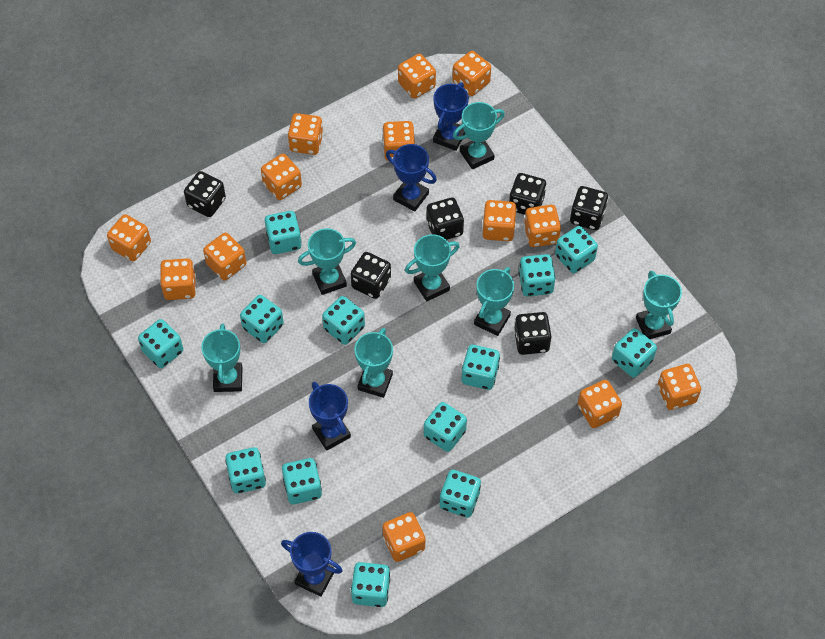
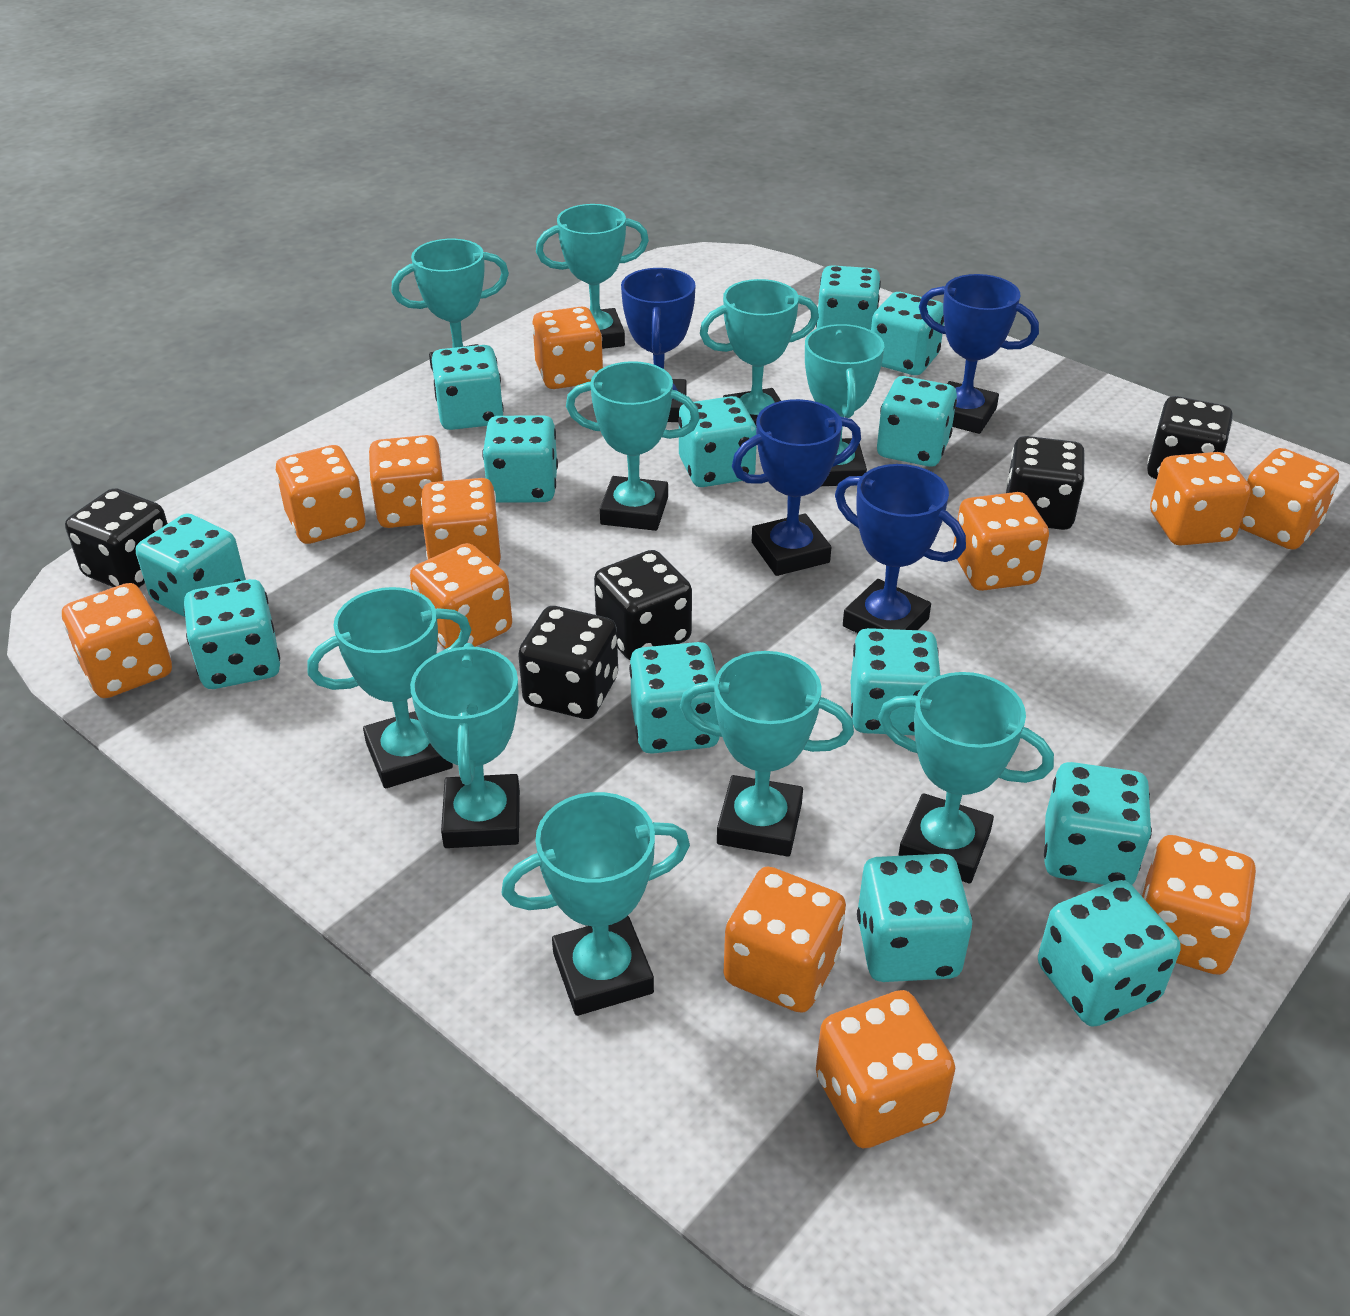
black dice: 6 -> 5
orange dice: 13 -> 12
turquoise trophy: 7 -> 10

